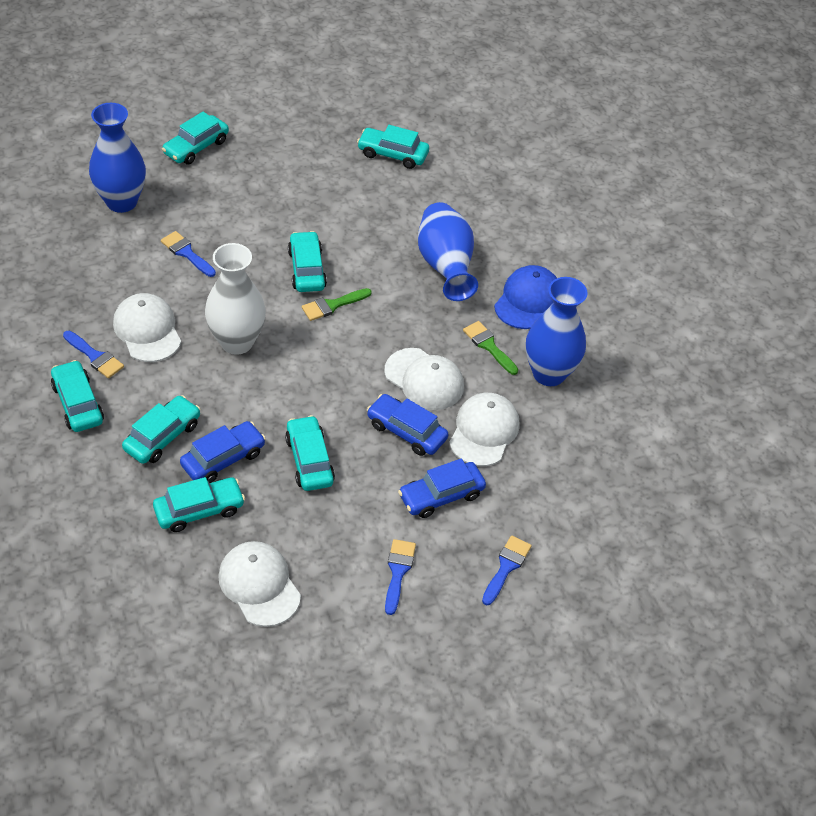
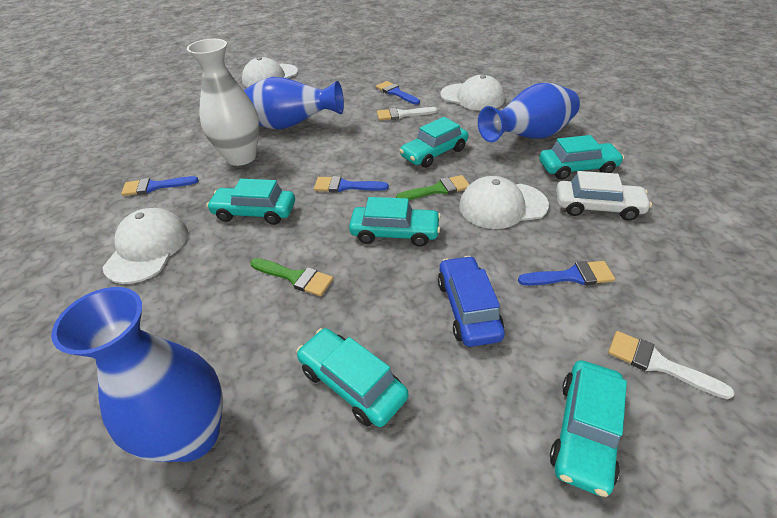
blue cap: 1 -> 0
blue car: 3 -> 1
turquoise car: 7 -> 6
white brush: 0 -> 2
white car: 0 -> 1

